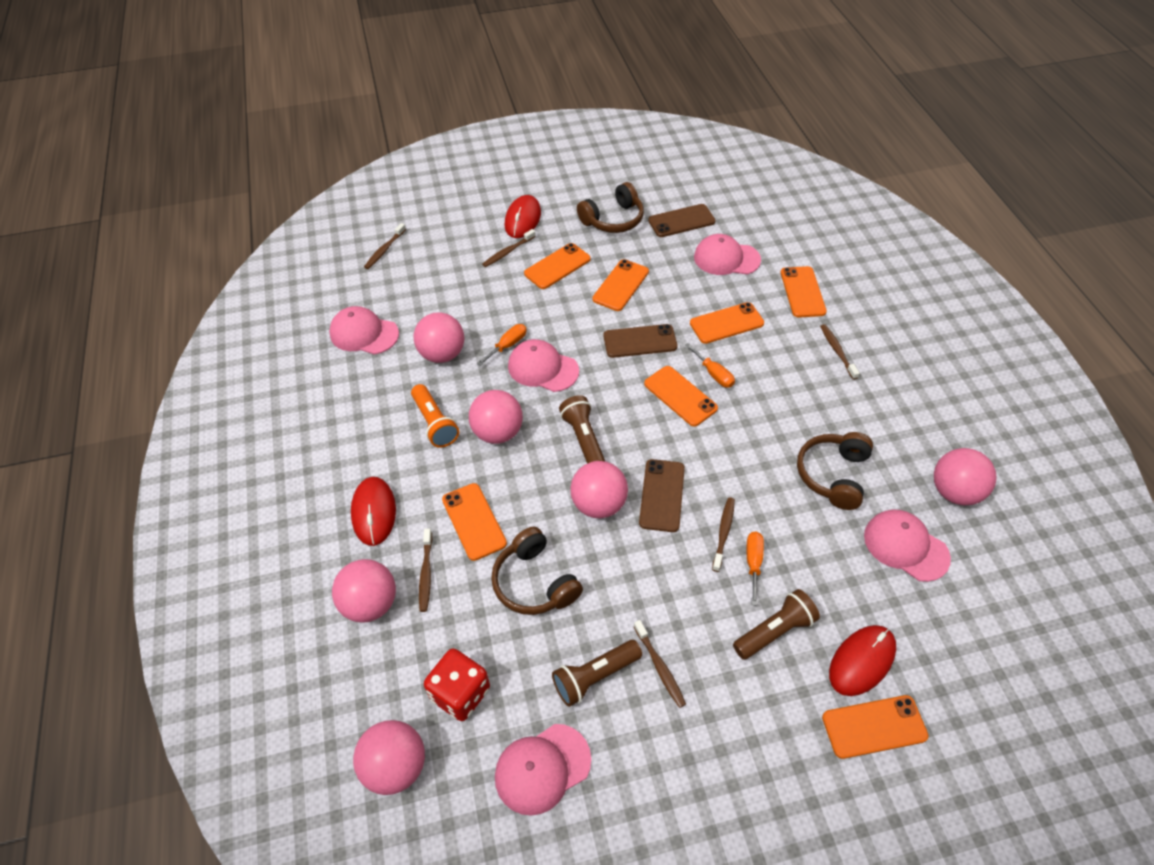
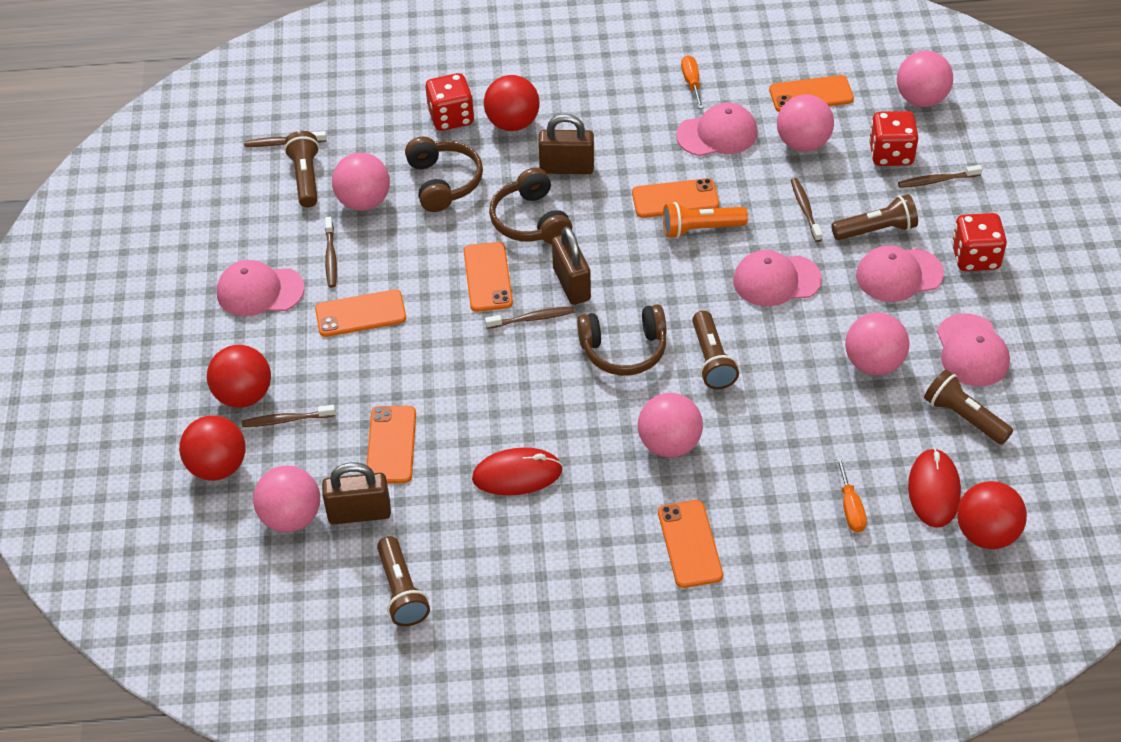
brown flashlight: 3 -> 5
brown padlock: 0 -> 3
brown phone: 3 -> 0
orange phone: 7 -> 6
orange screwdriver: 3 -> 2
red ball: 0 -> 4
red dice: 1 -> 3
red mouse: 3 -> 2

